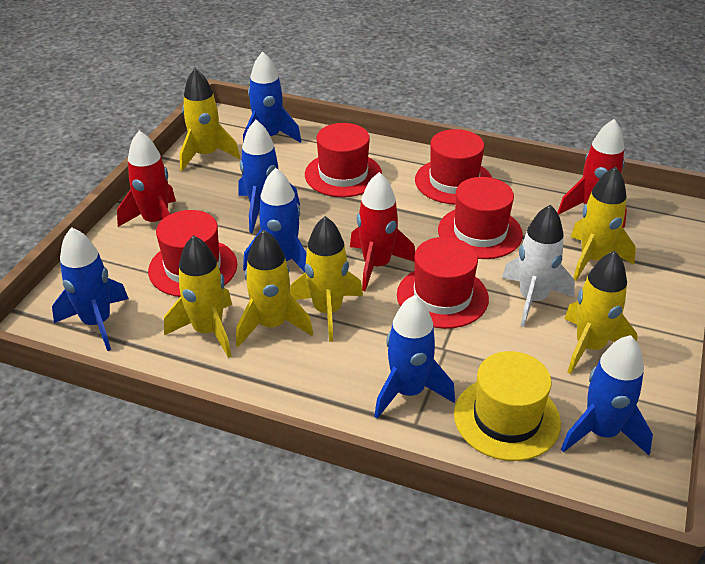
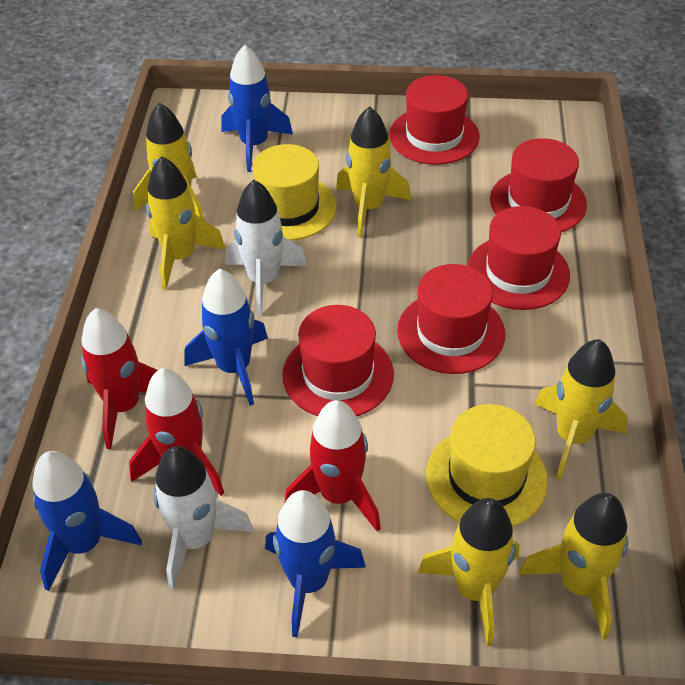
blue rocket: 6 -> 4
white rocket: 1 -> 2
yellow hat: 1 -> 2

